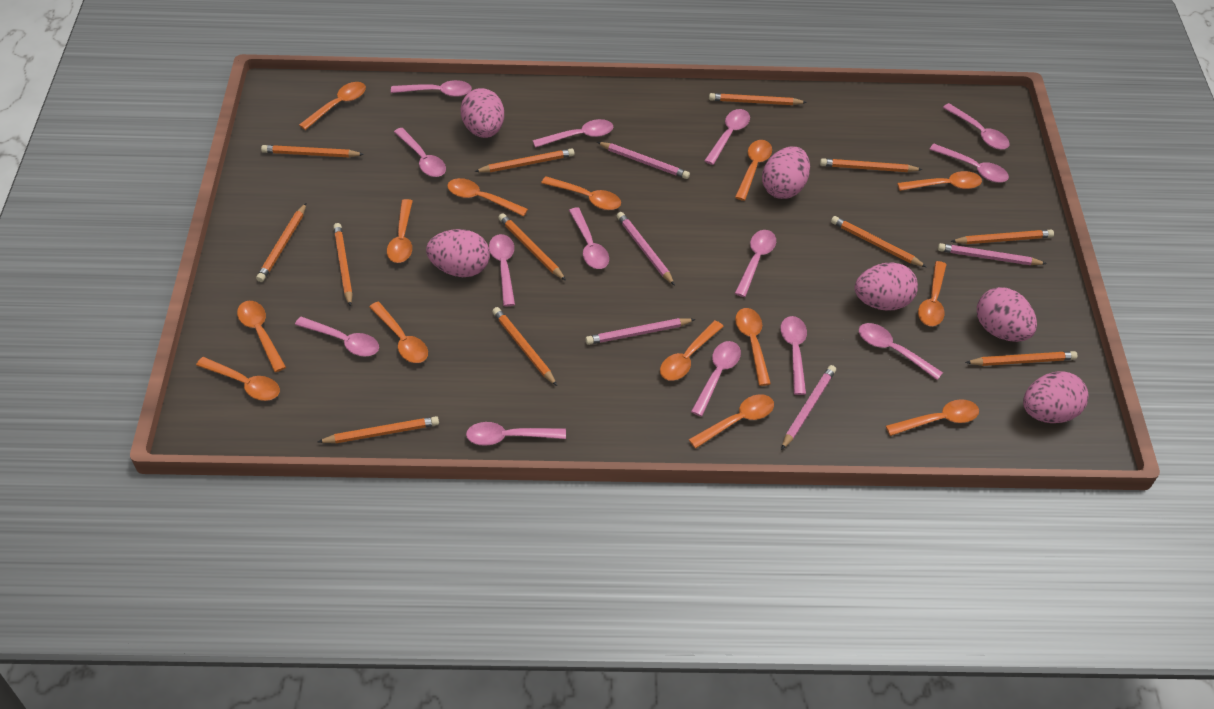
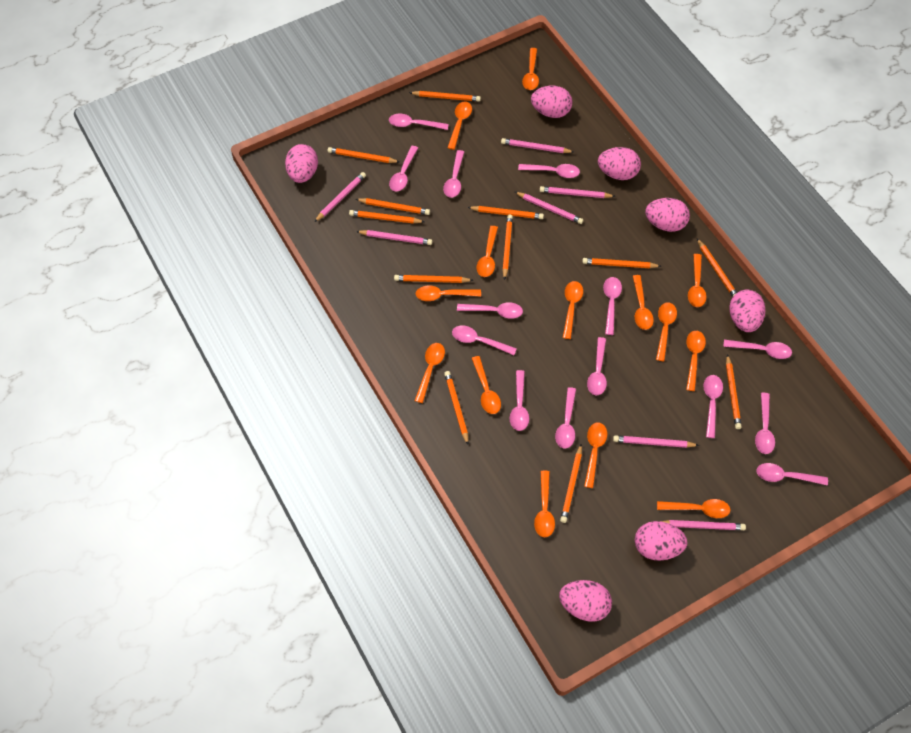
pink egg: 6 -> 7
pink pencil: 5 -> 7

